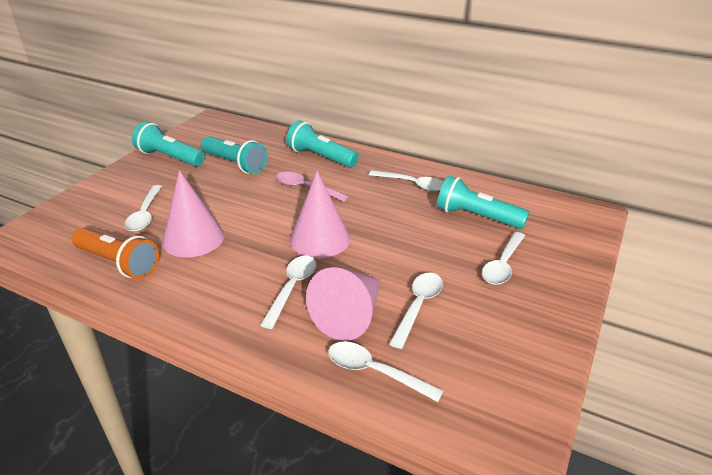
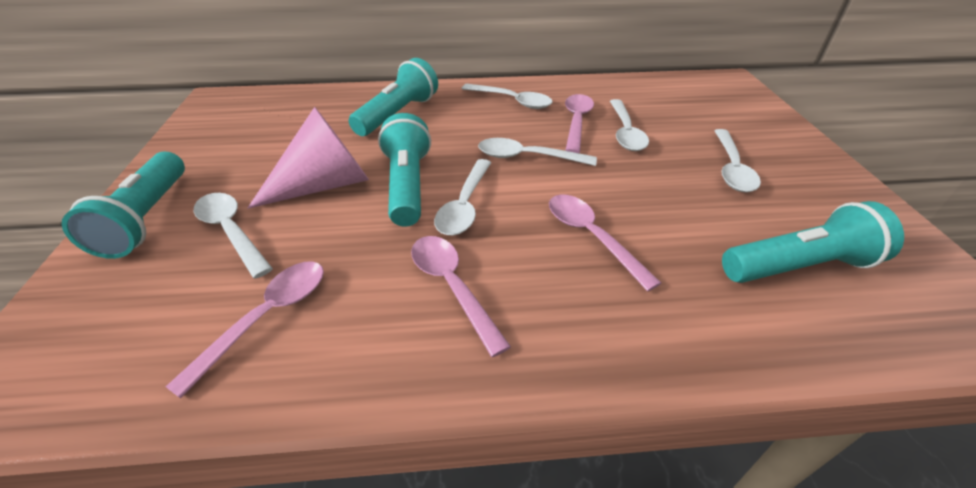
orange flashlight: 1 -> 0
pink cone: 3 -> 1
pink spoon: 1 -> 4

